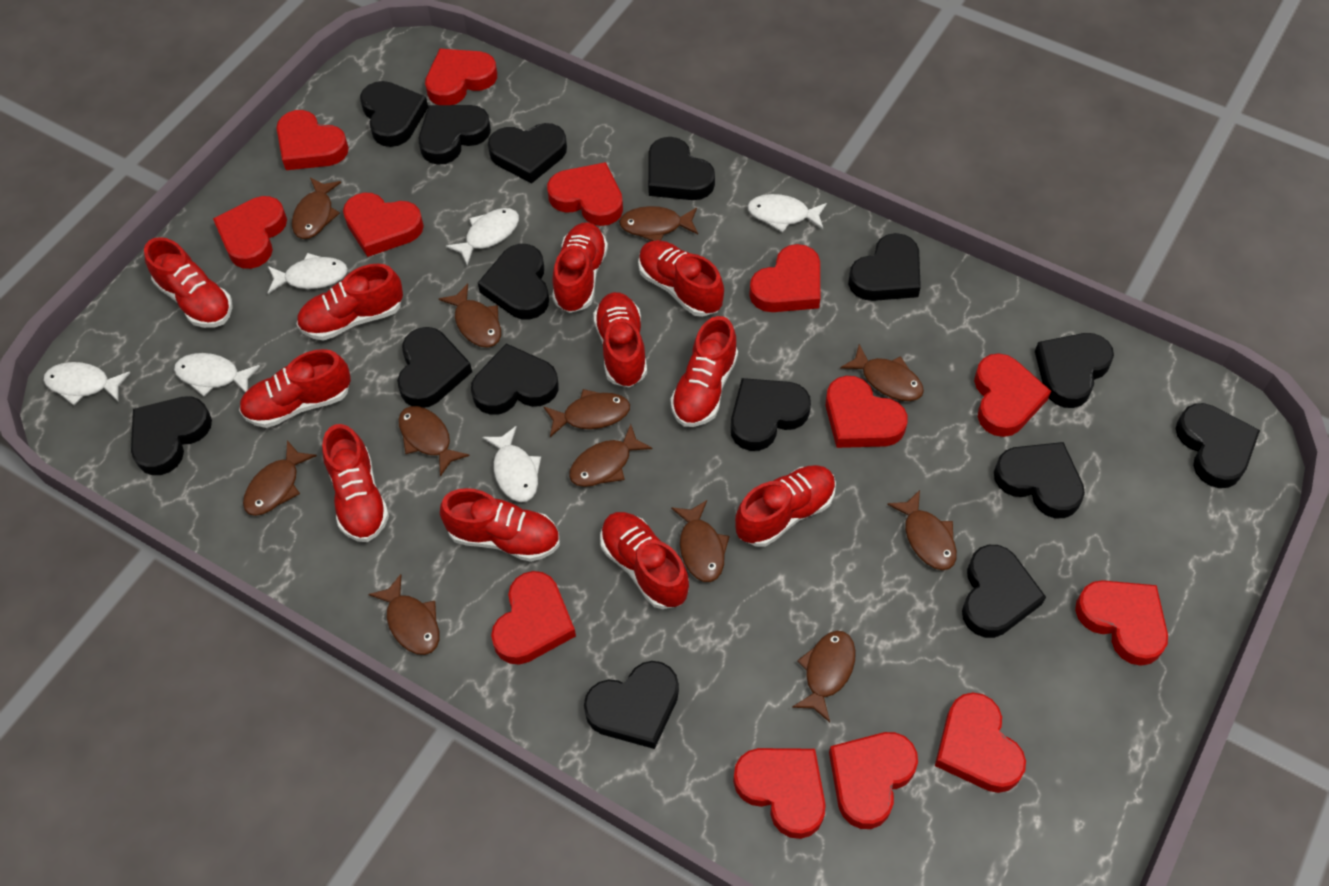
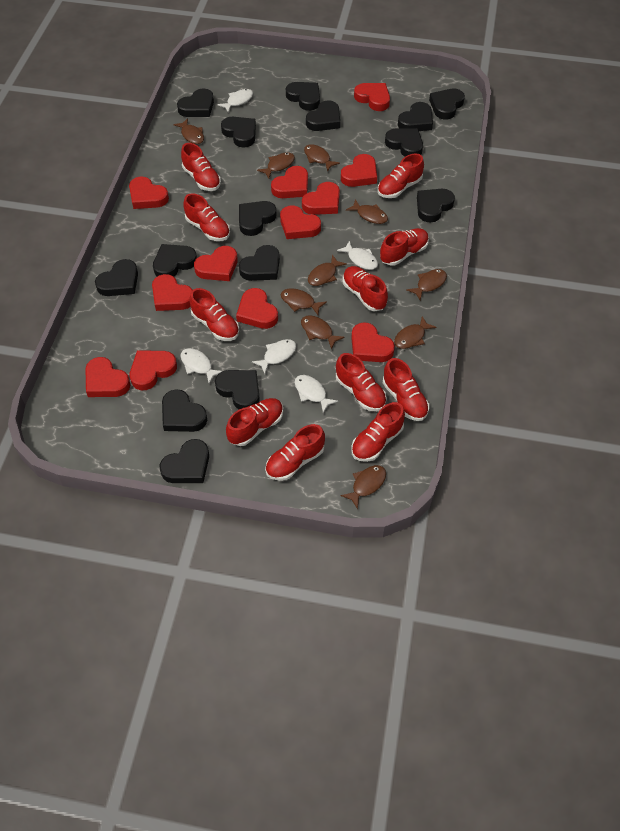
brown fish: 12 -> 10
red heart: 13 -> 12
white fish: 6 -> 5

